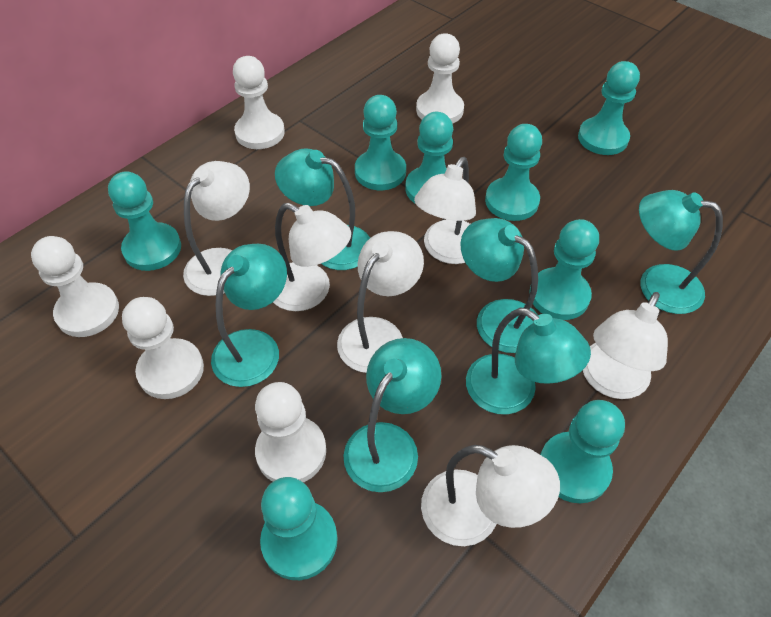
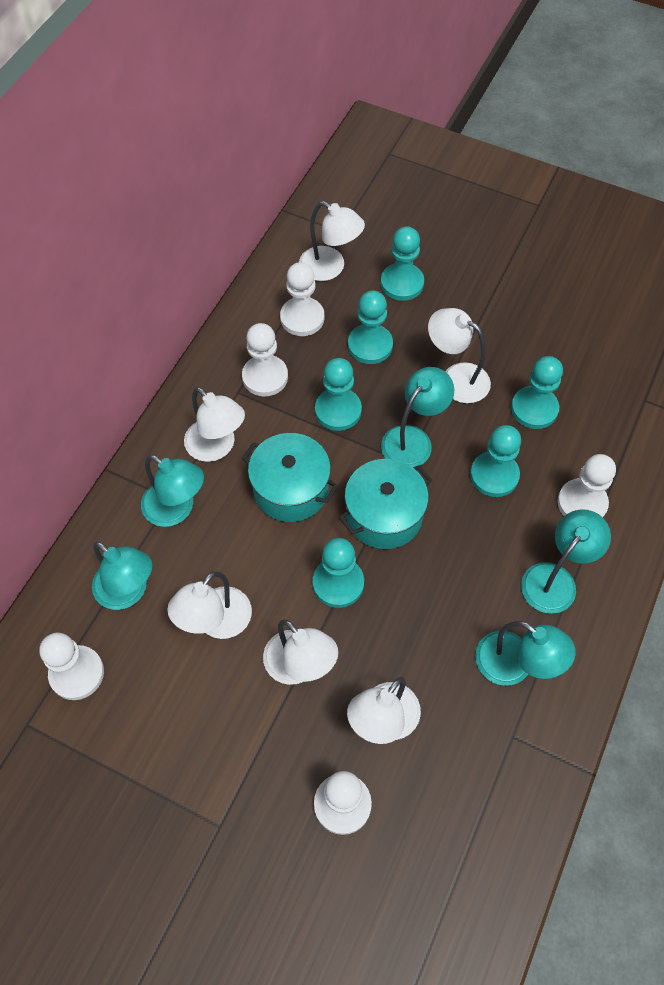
turquoise lamp: 6 -> 5
turquoise pawn: 8 -> 6
turquoise pot: 0 -> 2

